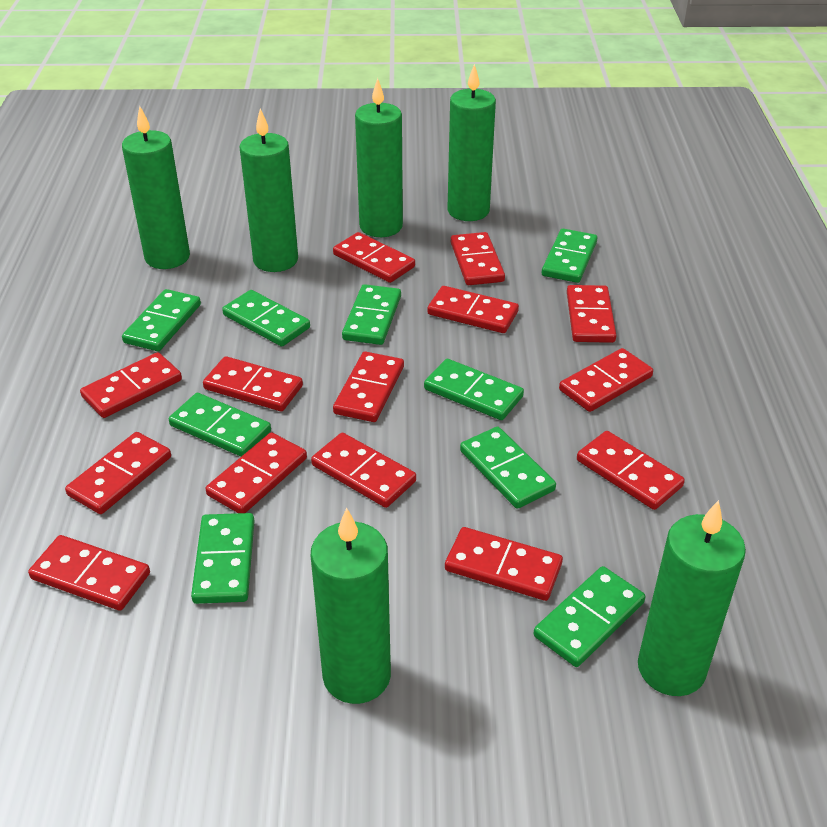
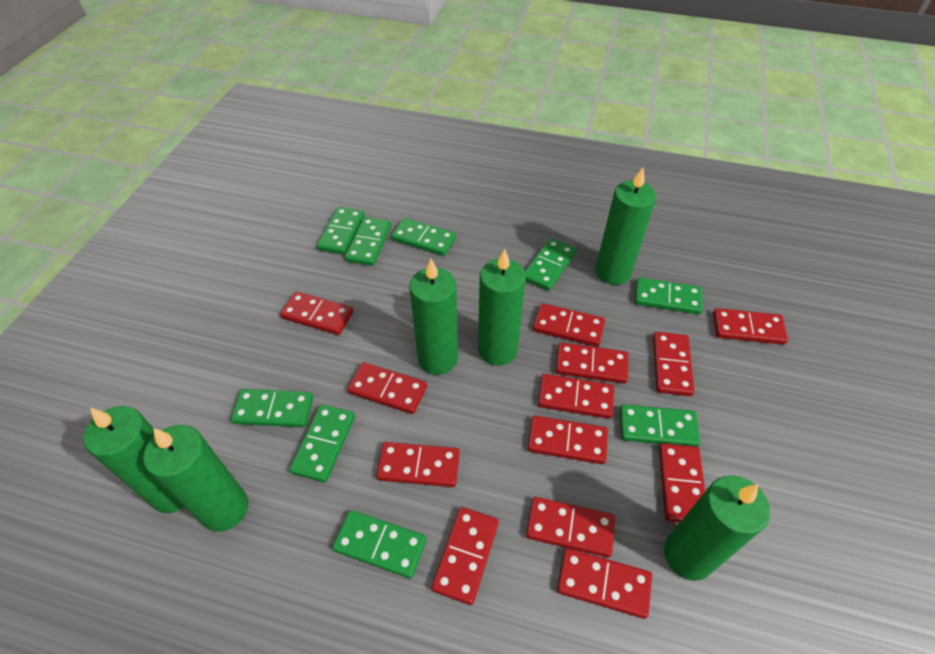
red domino: 14 -> 13

